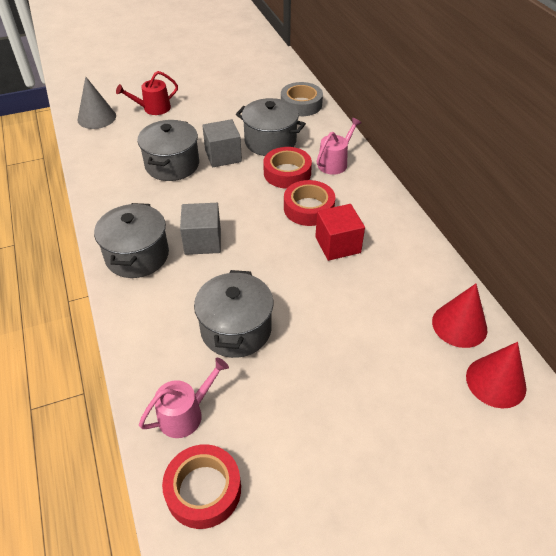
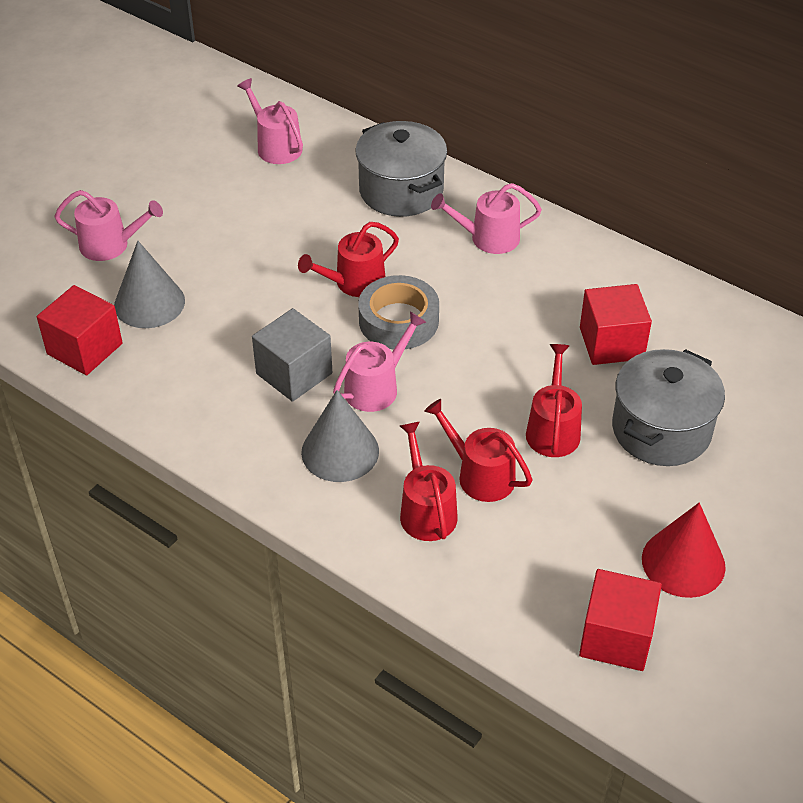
grey cone: 1 -> 2
grey cube: 2 -> 1
grey pot: 4 -> 2
pink watering can: 2 -> 4
red cone: 2 -> 1
red cube: 1 -> 3
red tape: 3 -> 0
red watering can: 1 -> 4

